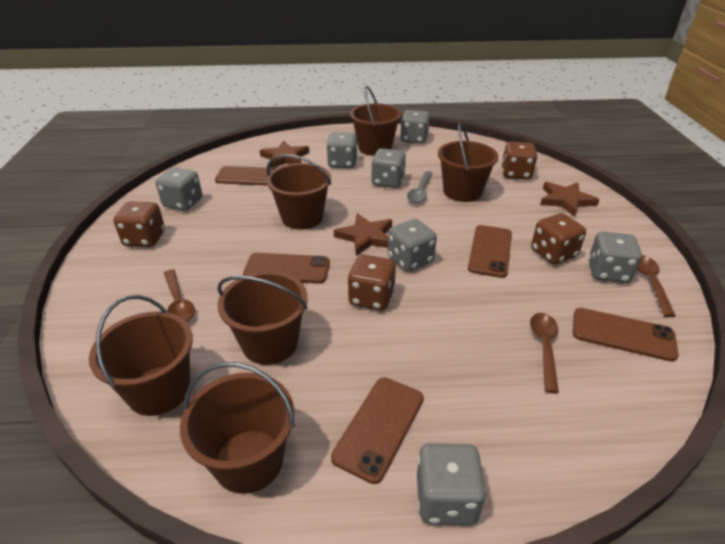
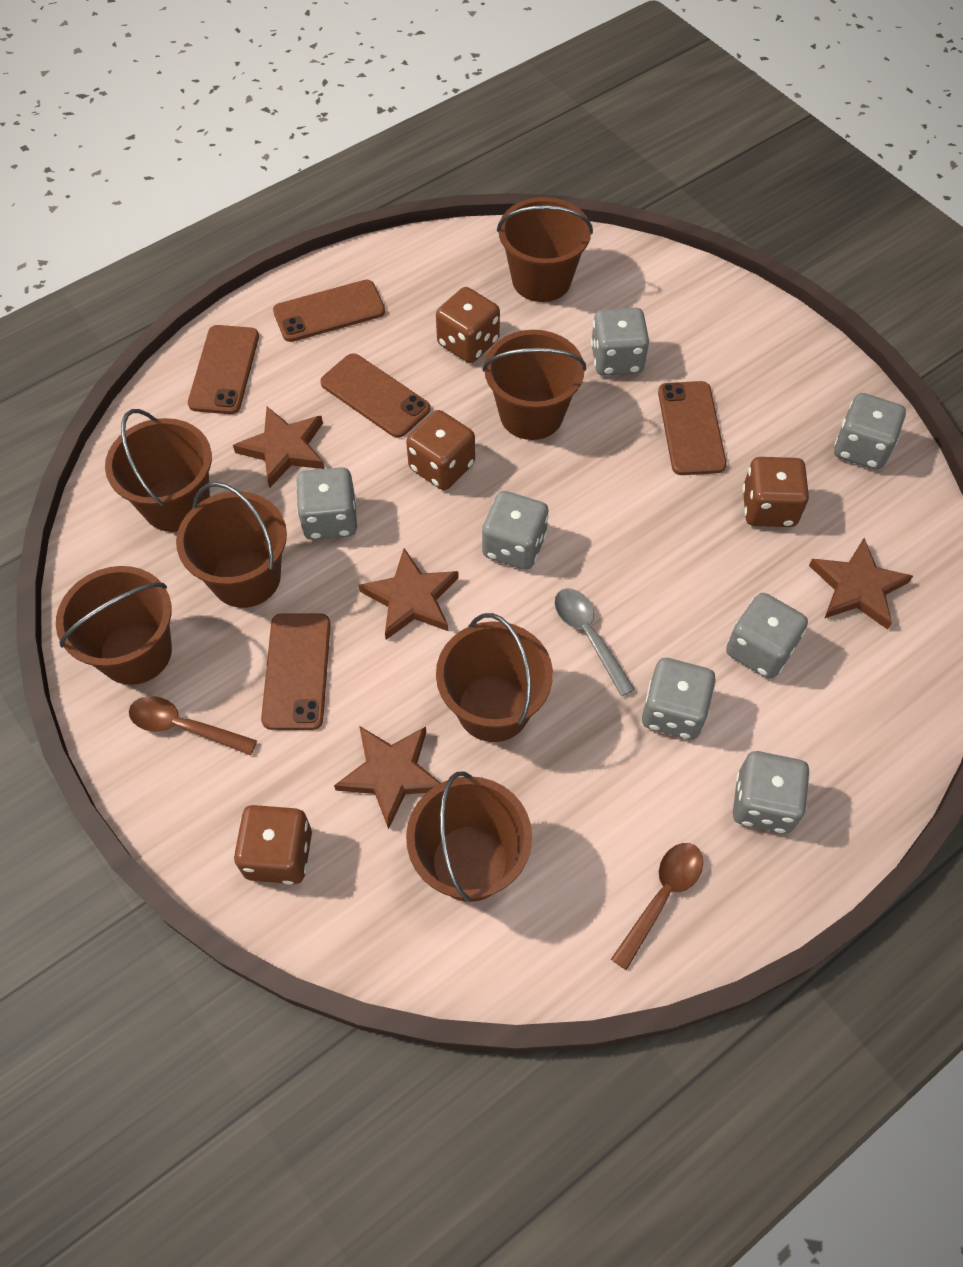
brown bucket: 6 -> 7
brown spoon: 3 -> 2
brown star: 3 -> 4

